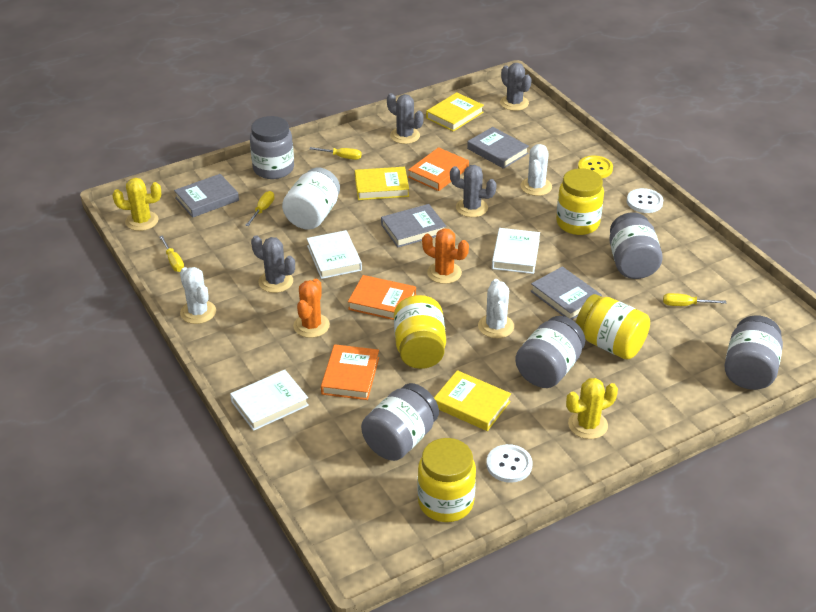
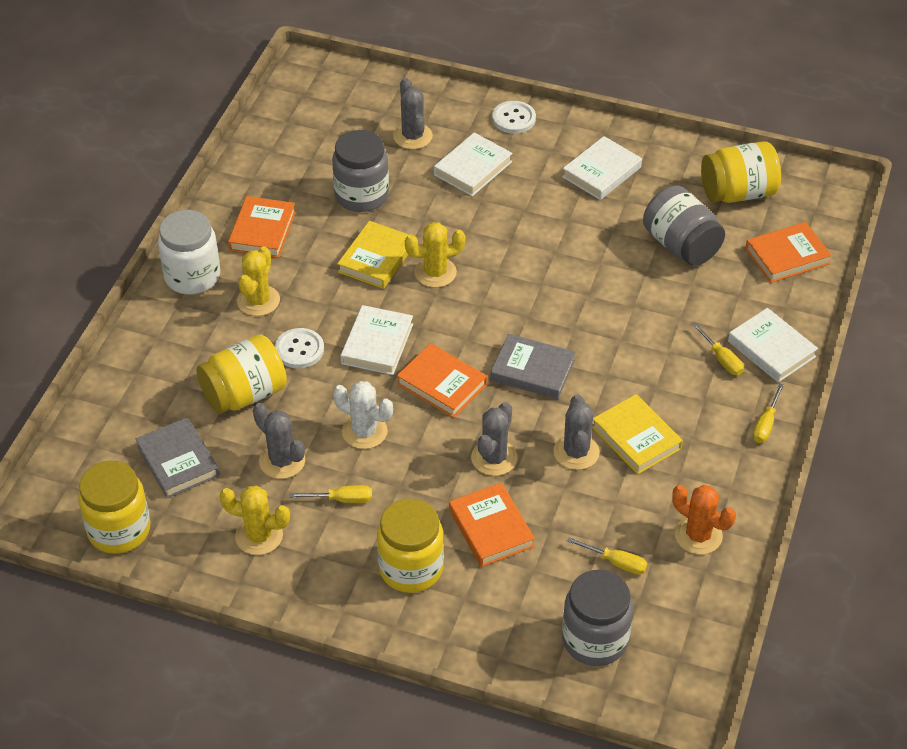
grey book: 4 -> 2
grey jar: 5 -> 3
orange book: 3 -> 4
orange cactus: 2 -> 1
white book: 3 -> 4
white cactus: 3 -> 1
yellow book: 3 -> 2
yellow button: 1 -> 0
yellow cactus: 2 -> 3

